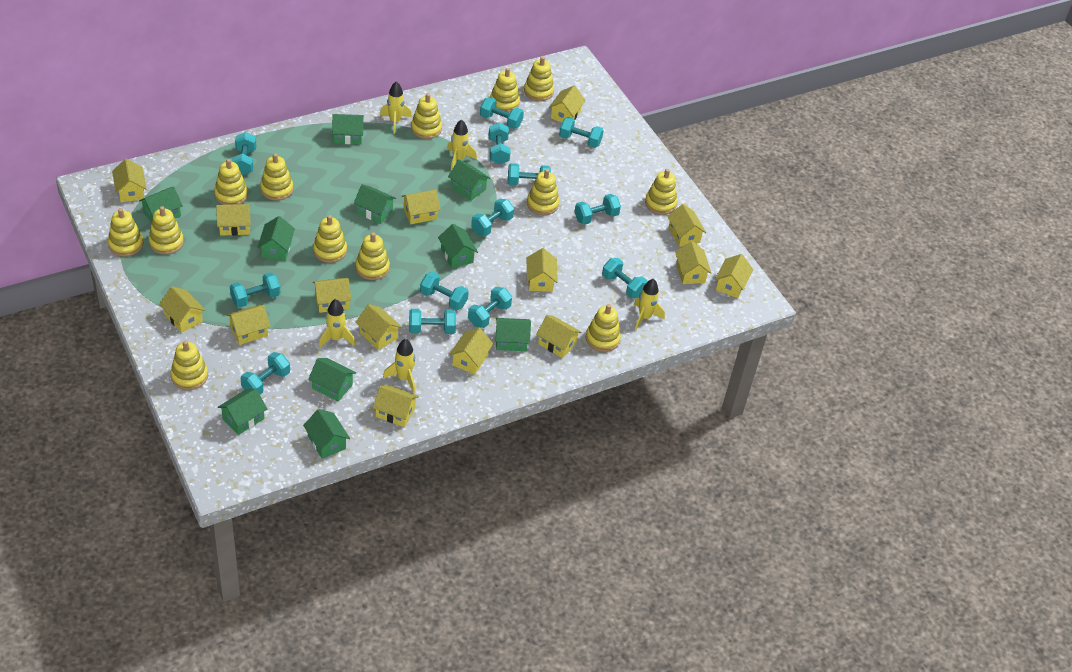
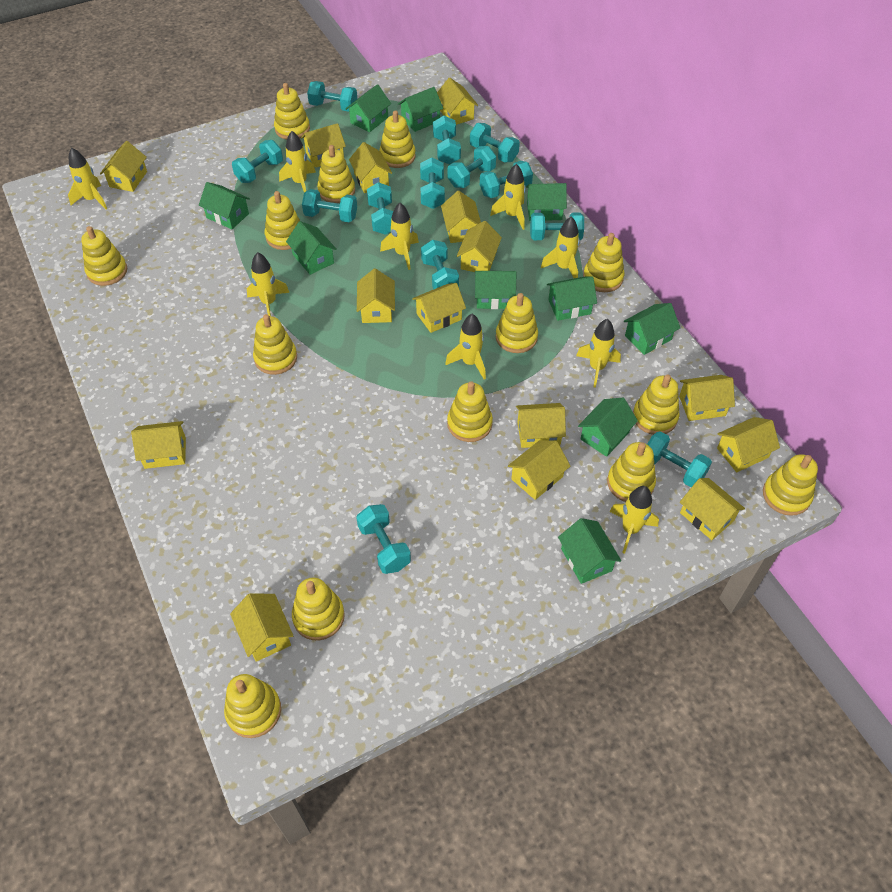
yellow rocket: 5 -> 9
yellow stacking toy: 13 -> 14

